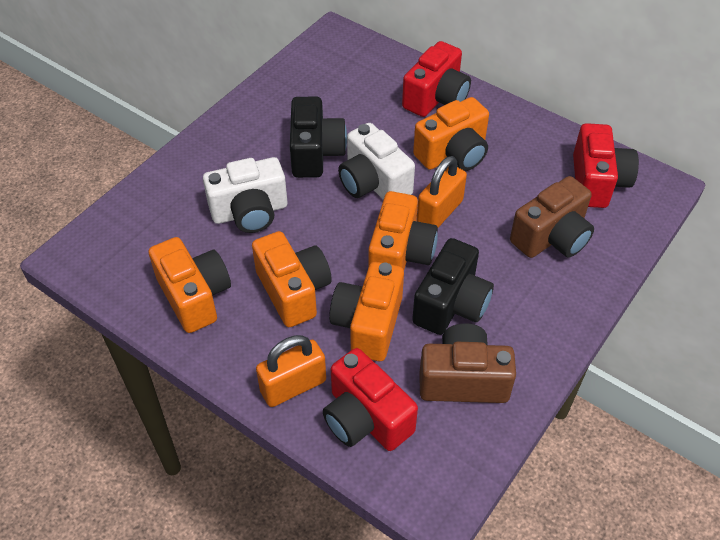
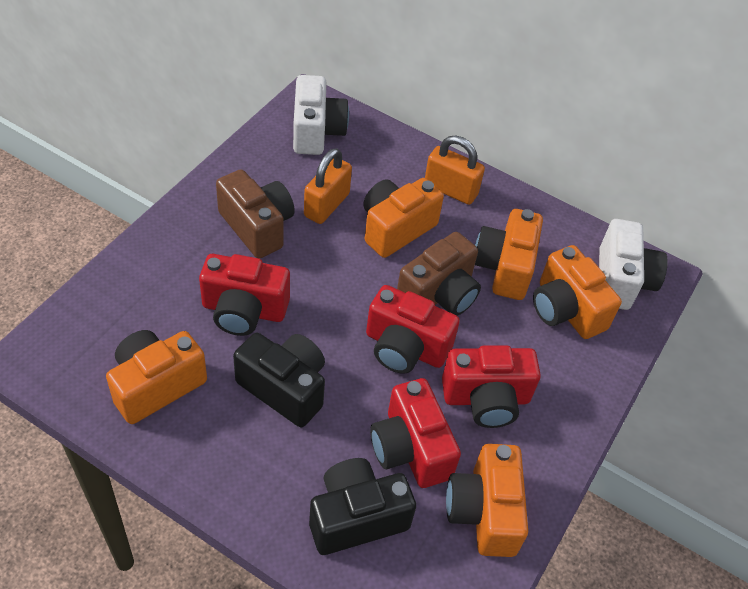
red camera: 3 -> 4

